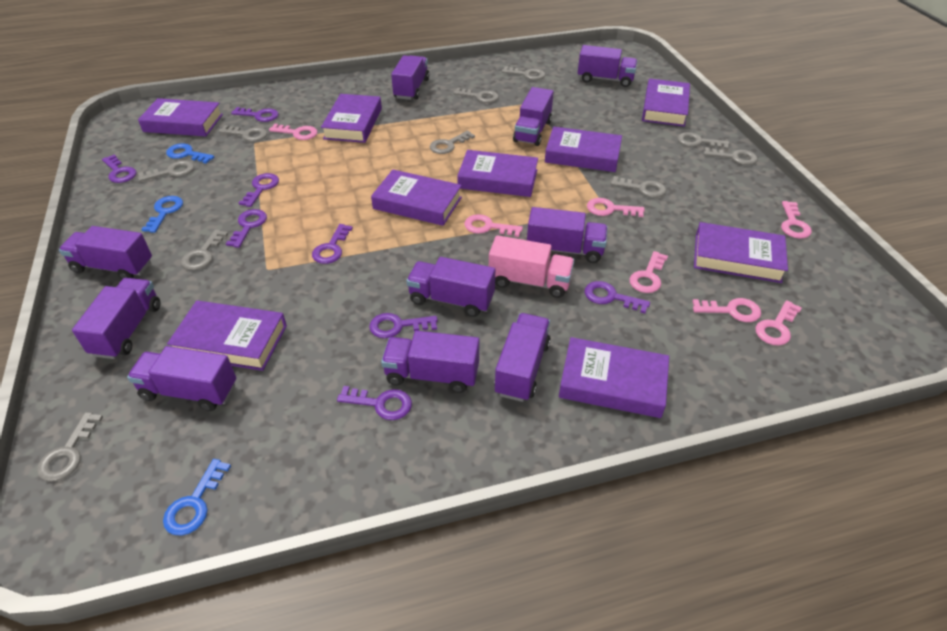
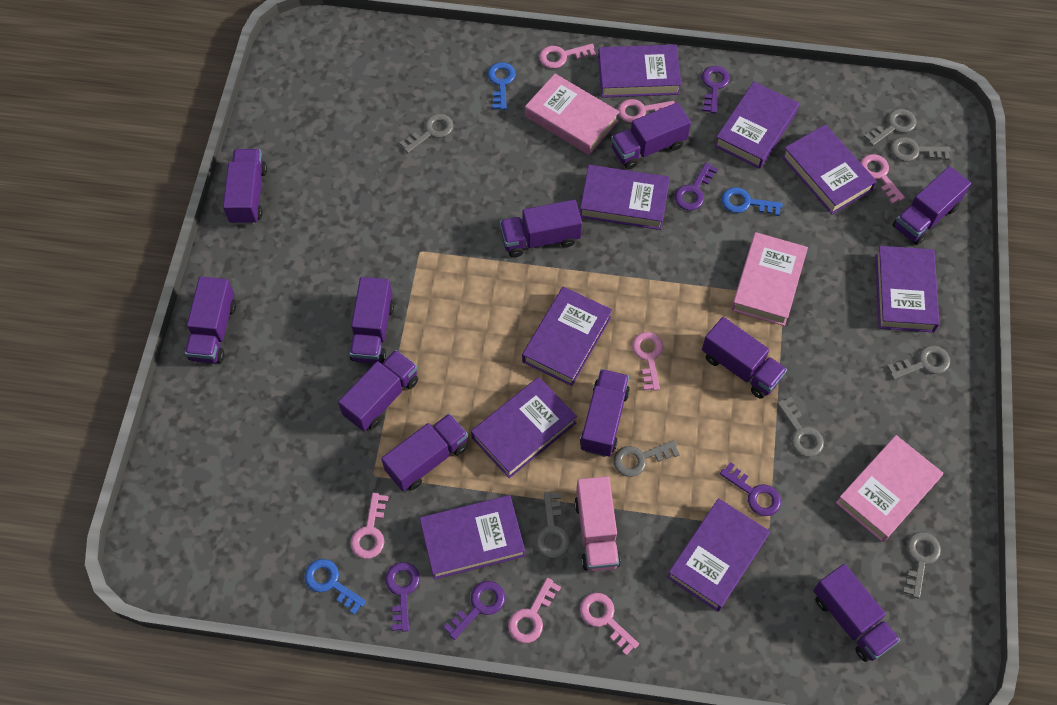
grey key: 10 -> 8
pink book: 0 -> 3
purple key: 8 -> 5
purple truck: 10 -> 11

